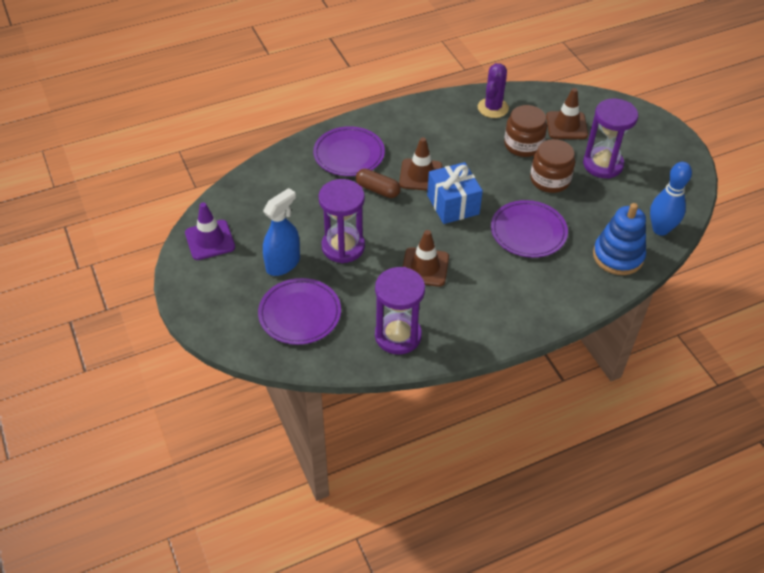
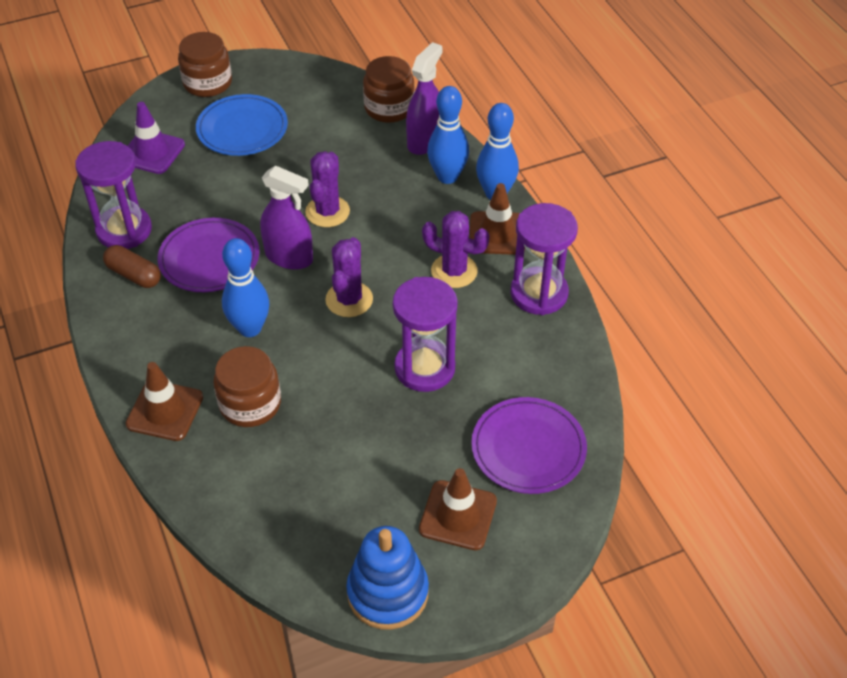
blue bowling pin: 1 -> 3
blue gift: 1 -> 0
blue plate: 0 -> 1
blue spray bottle: 1 -> 0
brown jar: 2 -> 3
purple cactus: 1 -> 3
purple plate: 3 -> 2
purple spray bottle: 0 -> 2

